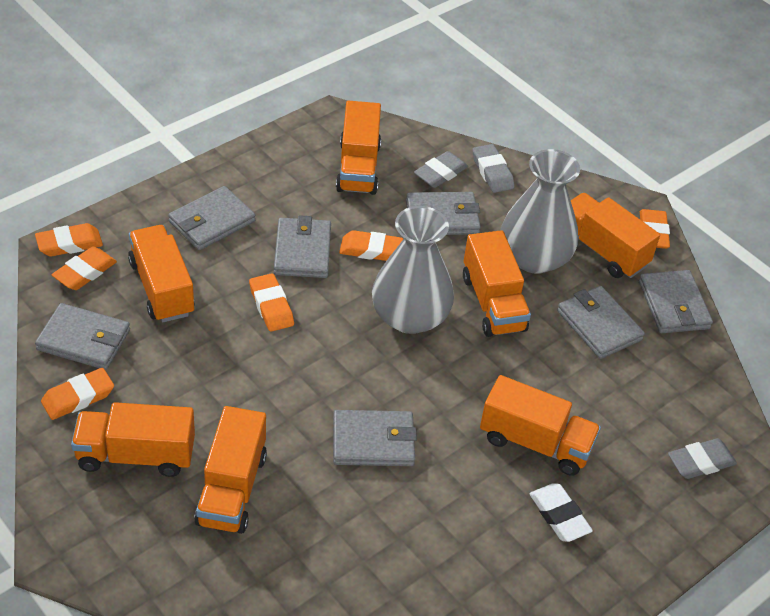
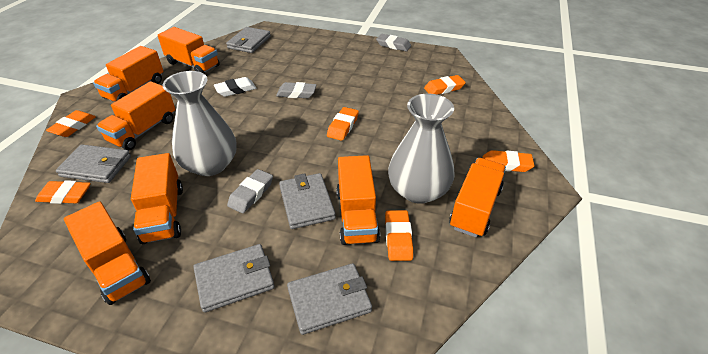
grey wallet: 7 -> 5

